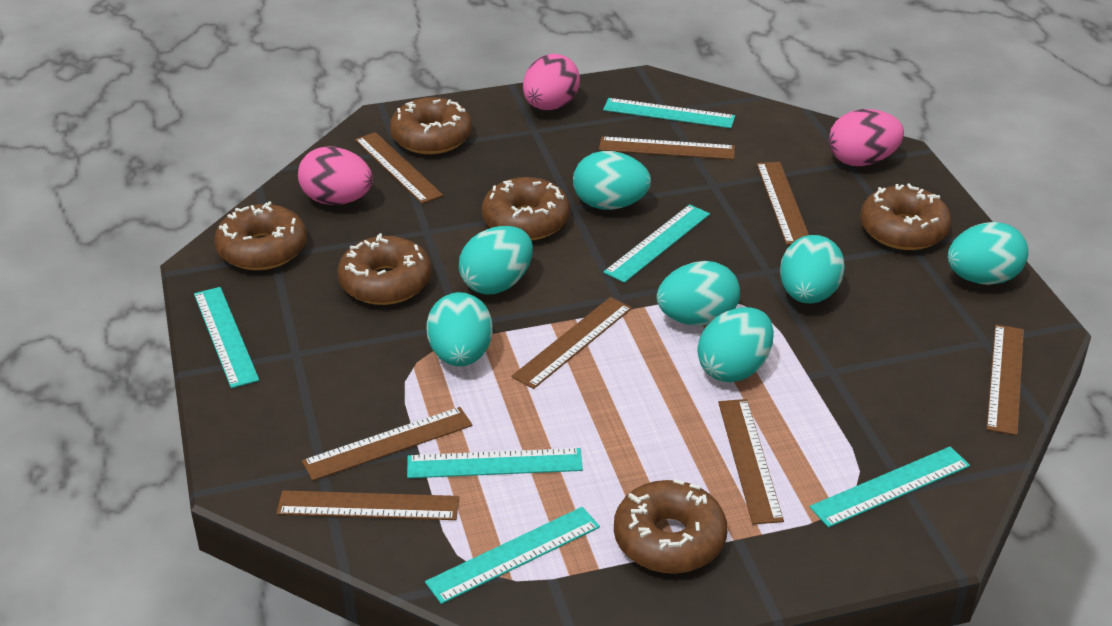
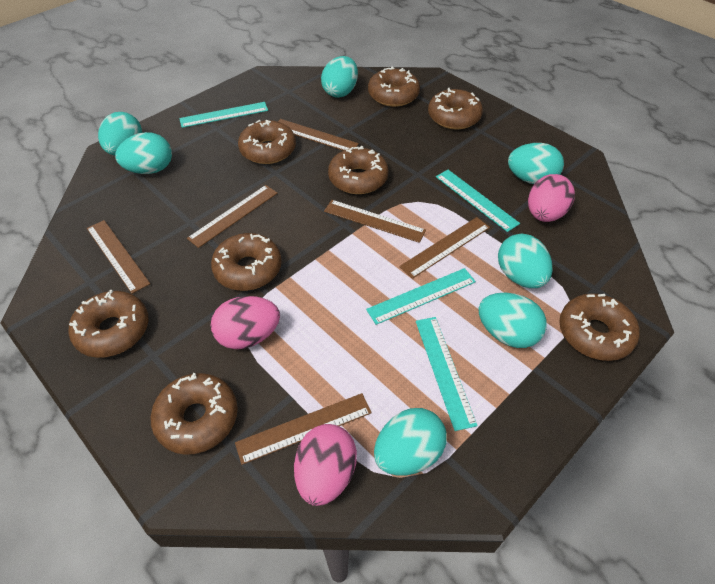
brown donut: 6 -> 8
brown ruler: 8 -> 6
turquoise ruler: 6 -> 4

